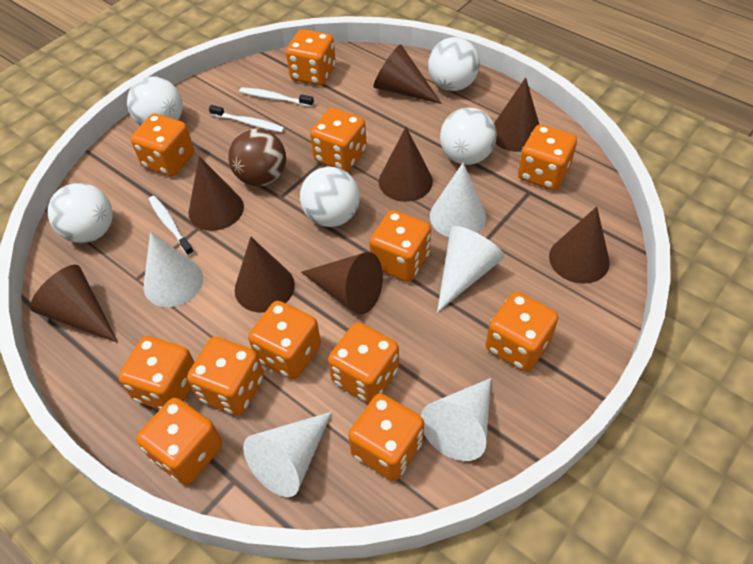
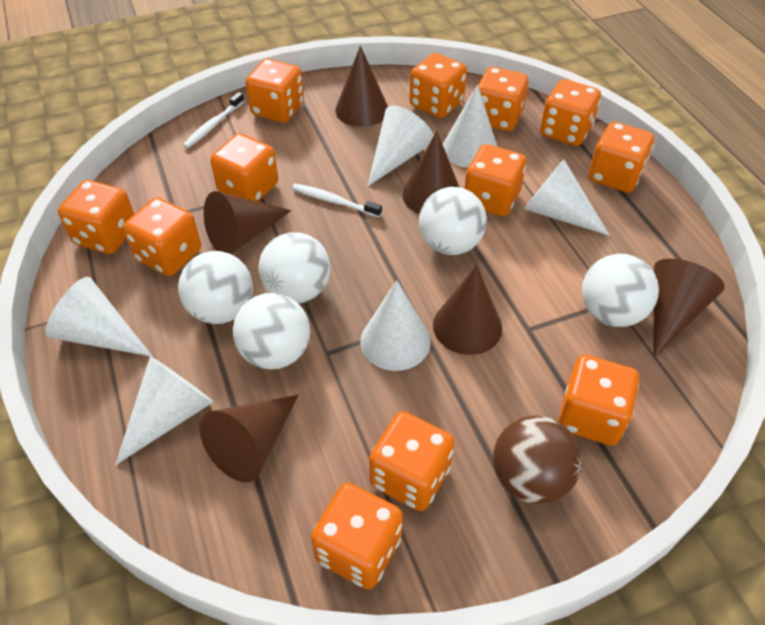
brown cone: 8 -> 6
white cone: 5 -> 6
white toothbrush: 3 -> 2

